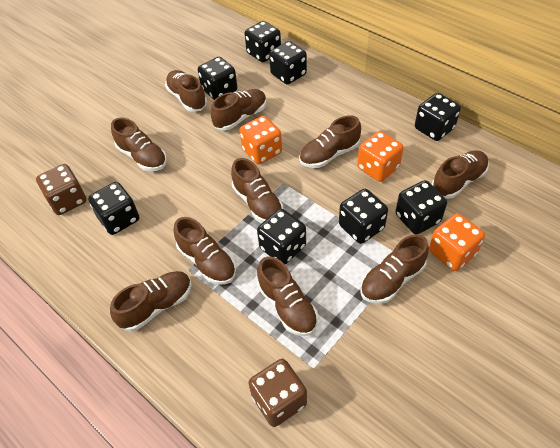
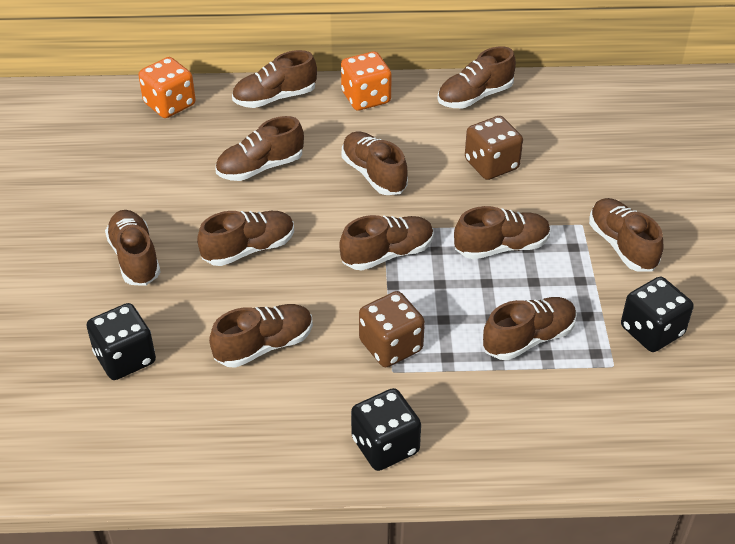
black dice: 8 -> 3
brown shoe: 10 -> 11
orange dice: 3 -> 2

